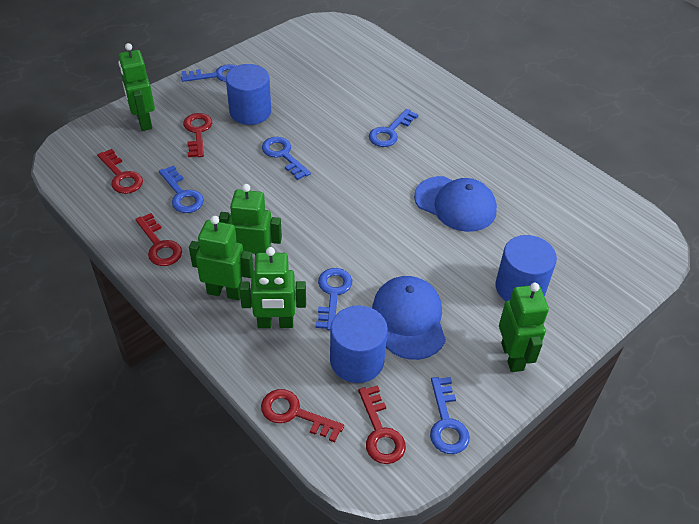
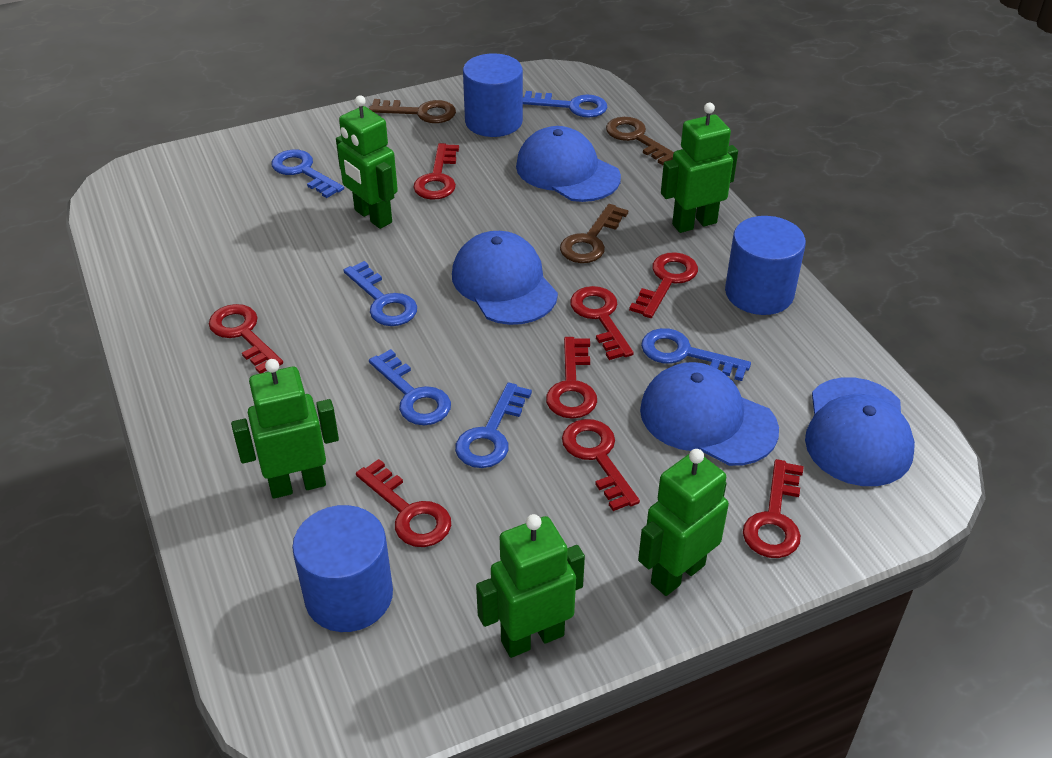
blue cap: 2 -> 4
brown key: 0 -> 3
red key: 5 -> 8

